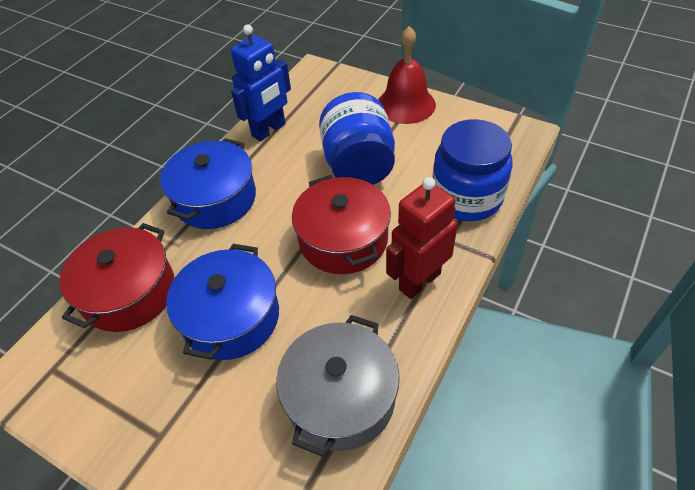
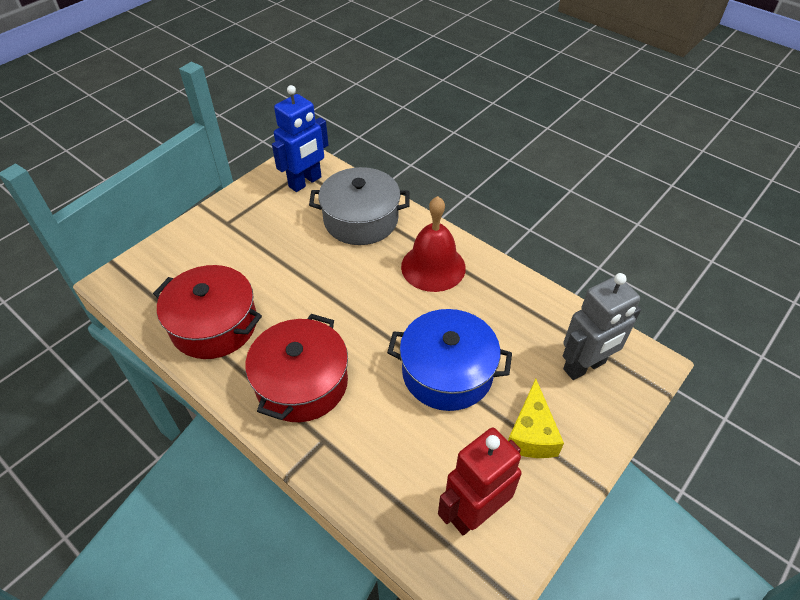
blue jar: 2 -> 0
blue pot: 2 -> 1
grey robot: 0 -> 1
yellow cheese: 0 -> 1

